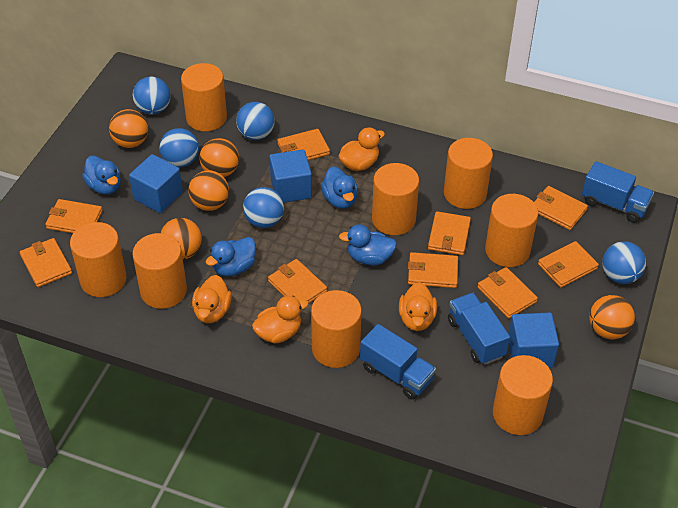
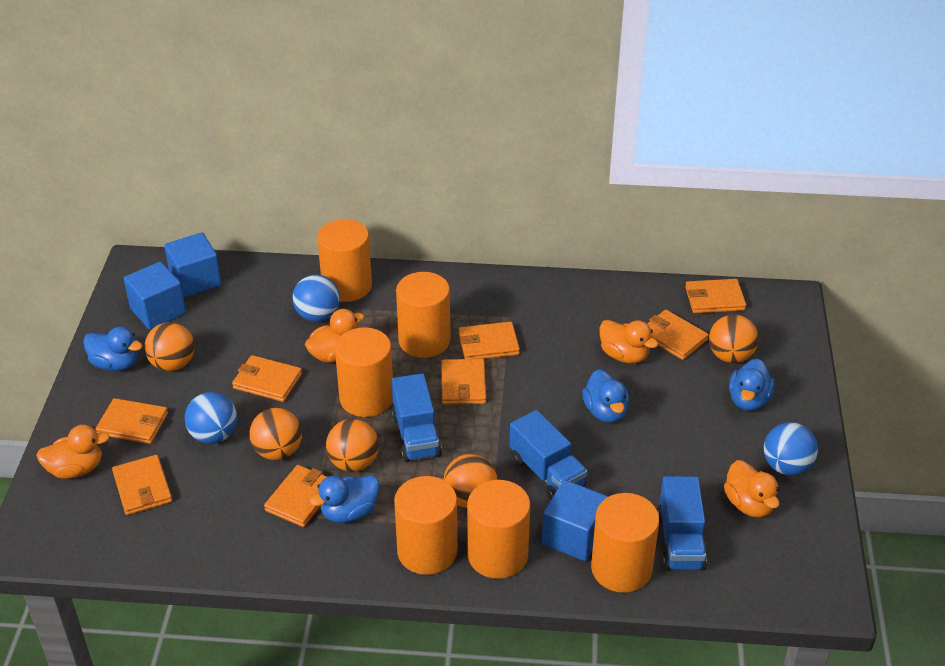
blue ball: 5 -> 3
orange cylinder: 8 -> 6
orange wallet: 9 -> 8

